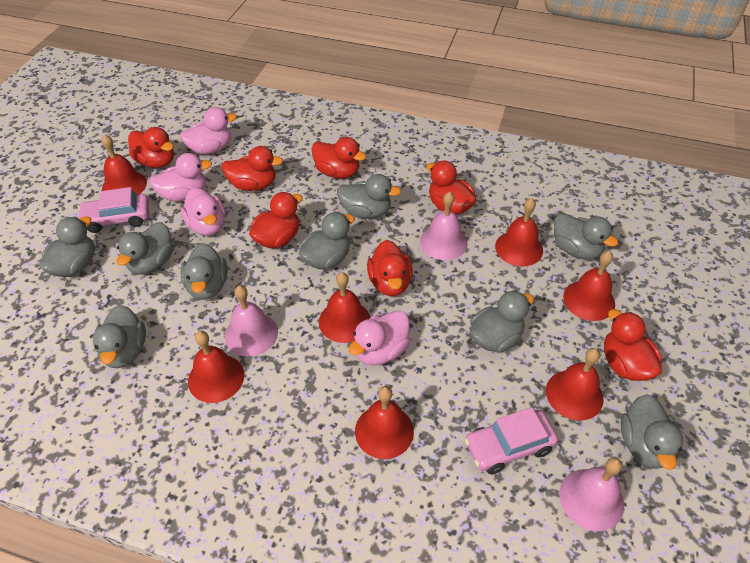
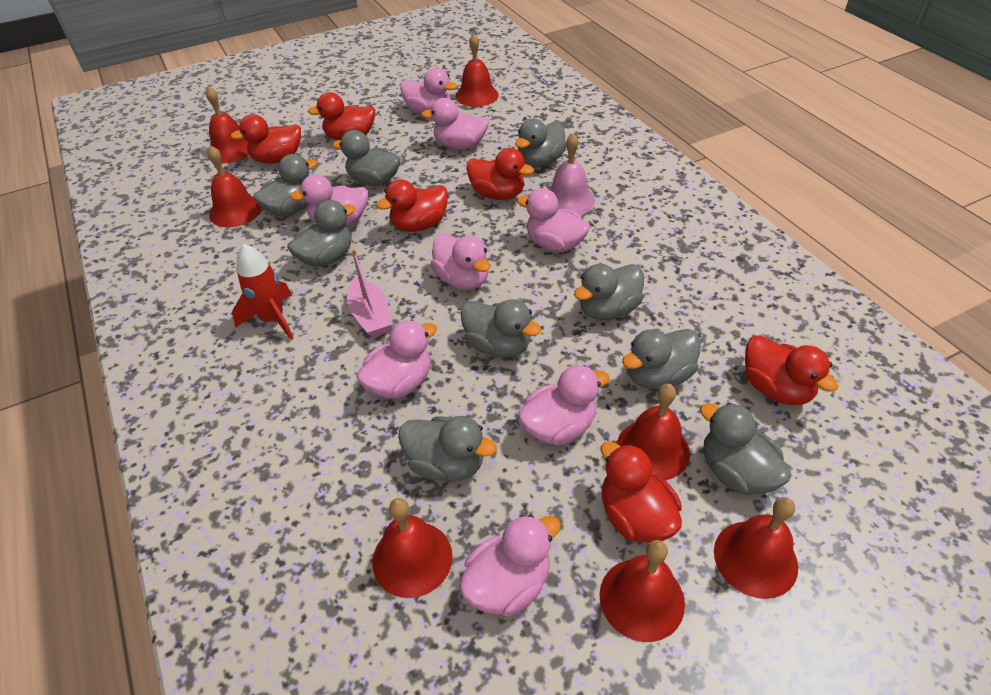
pink bell: 3 -> 1
pink boat: 0 -> 1
pink car: 2 -> 0
pink duck: 4 -> 8
red duck: 7 -> 6
red rocket: 0 -> 1

